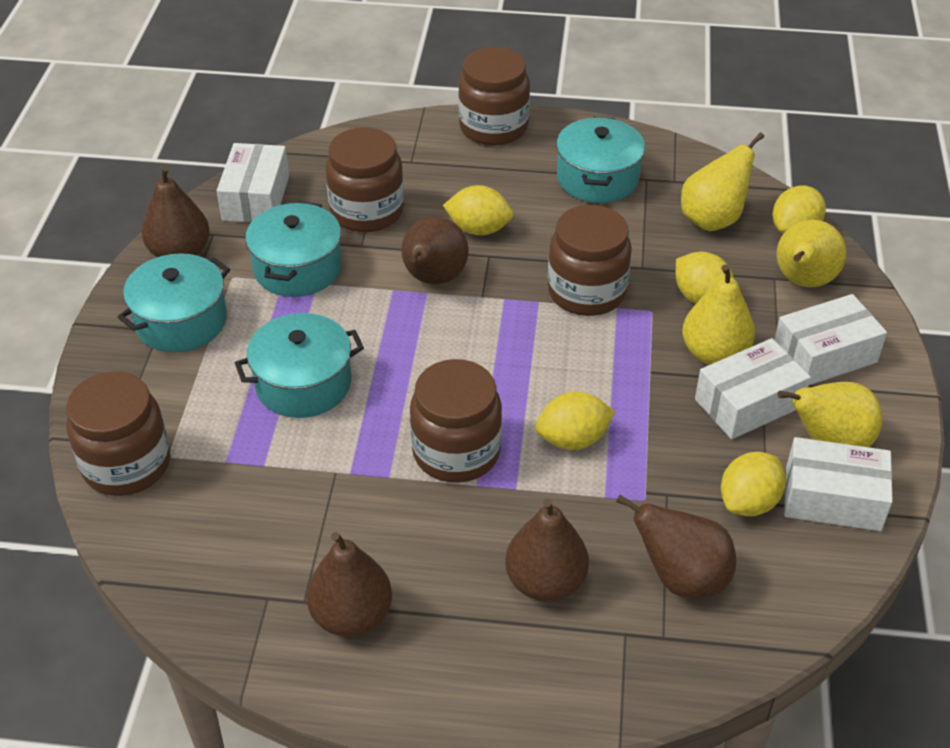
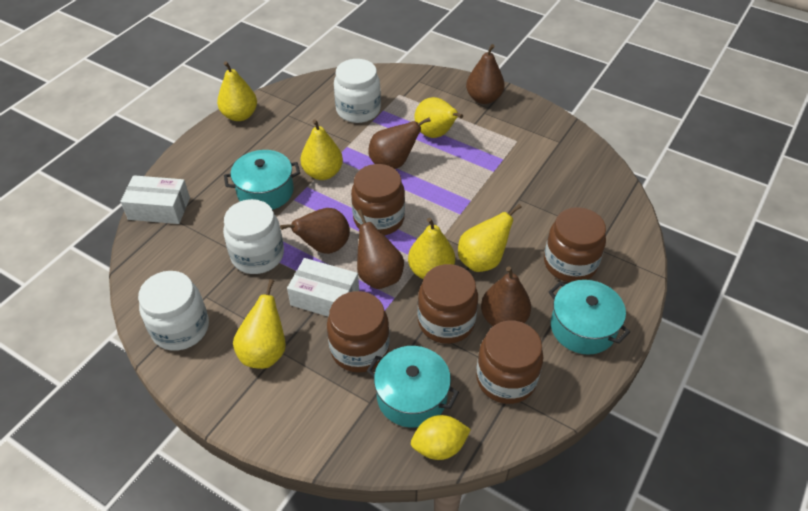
turquoise pot: 4 -> 3
white box: 4 -> 2
white jar: 0 -> 3
yellow lemon: 5 -> 1
yellow pear: 4 -> 6

